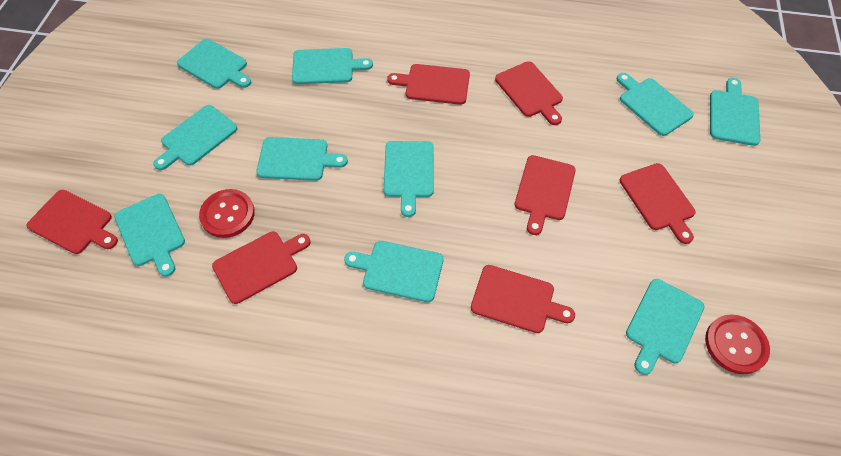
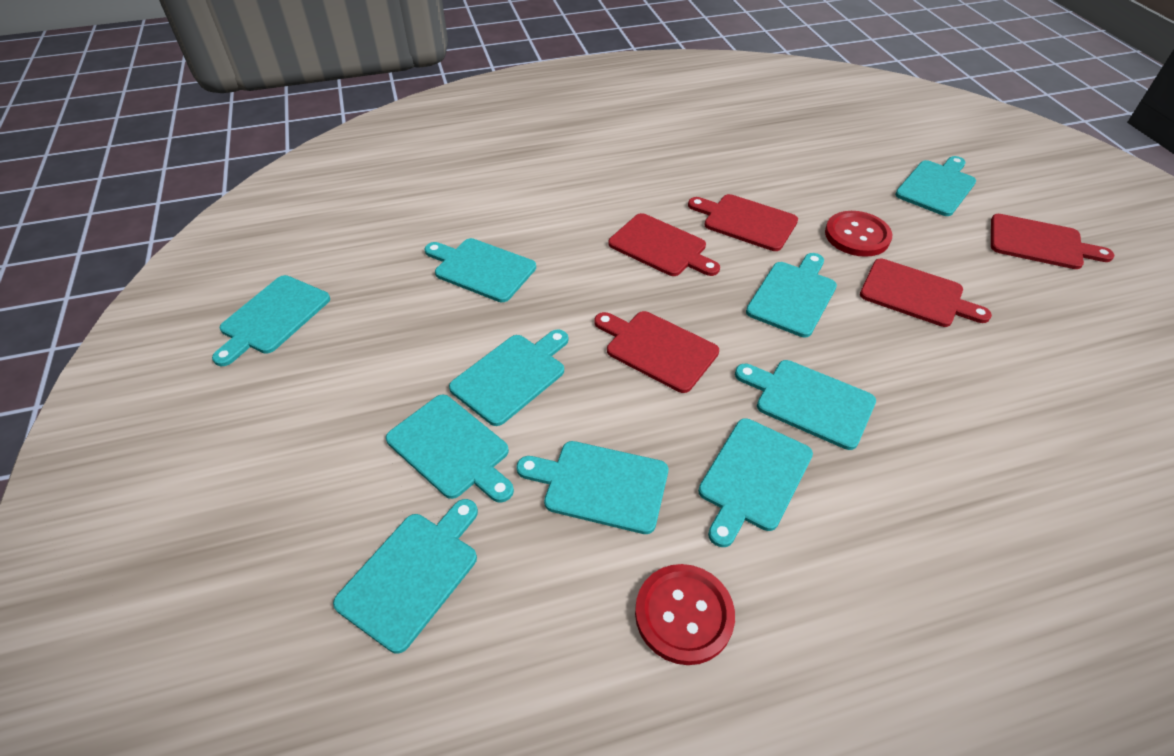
red cutting board: 7 -> 5

